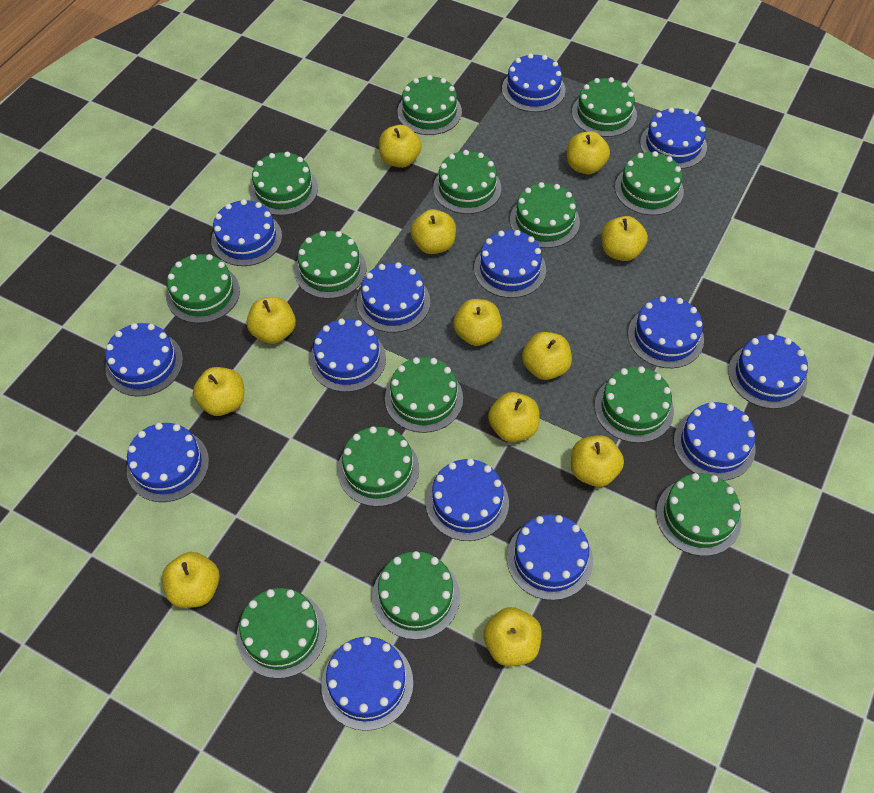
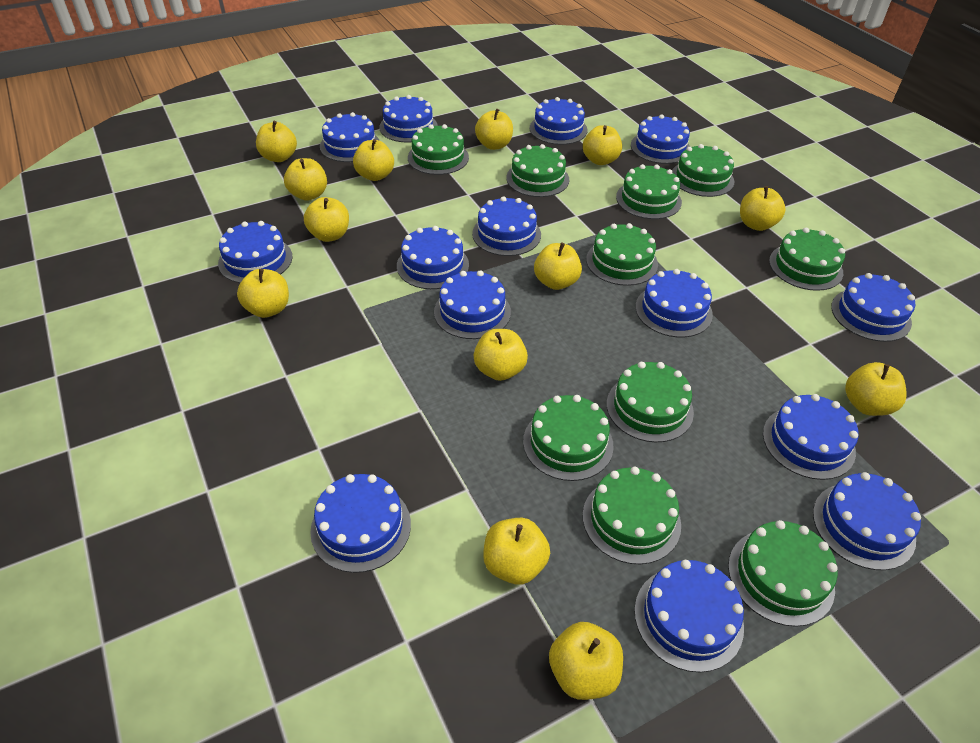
green cake: 14 -> 10
yellow apple: 12 -> 13

